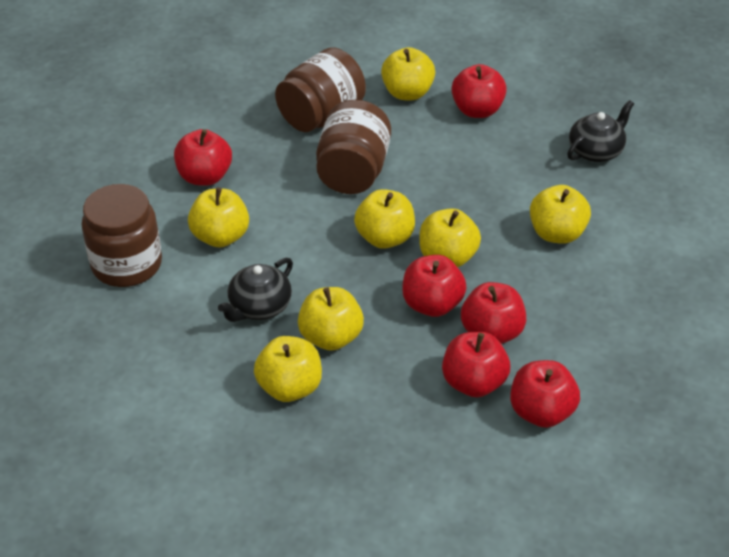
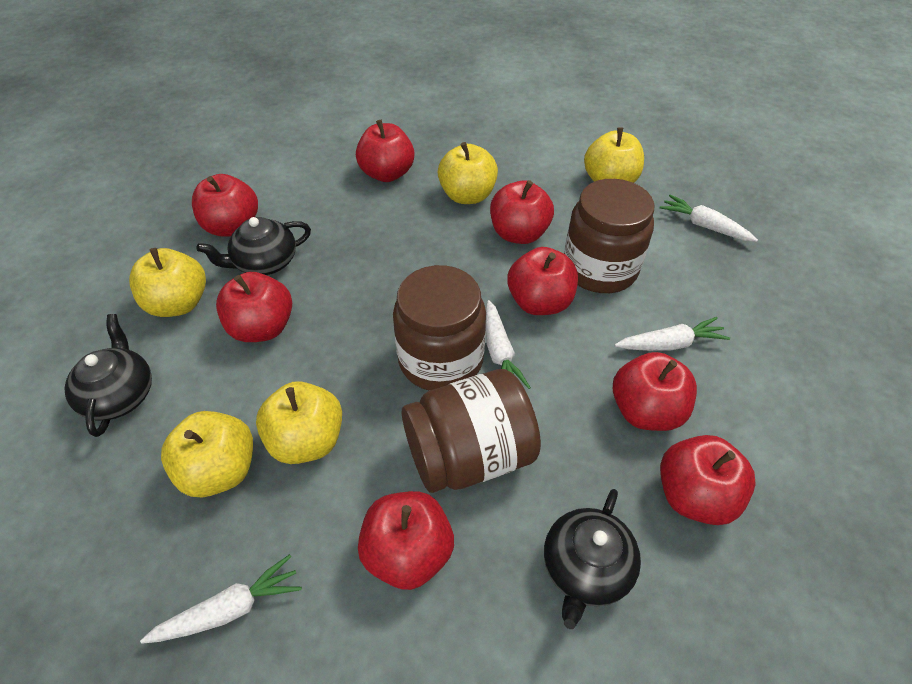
black teapot: 2 -> 3
red apple: 6 -> 8
white carrot: 0 -> 4
yellow apple: 7 -> 5

